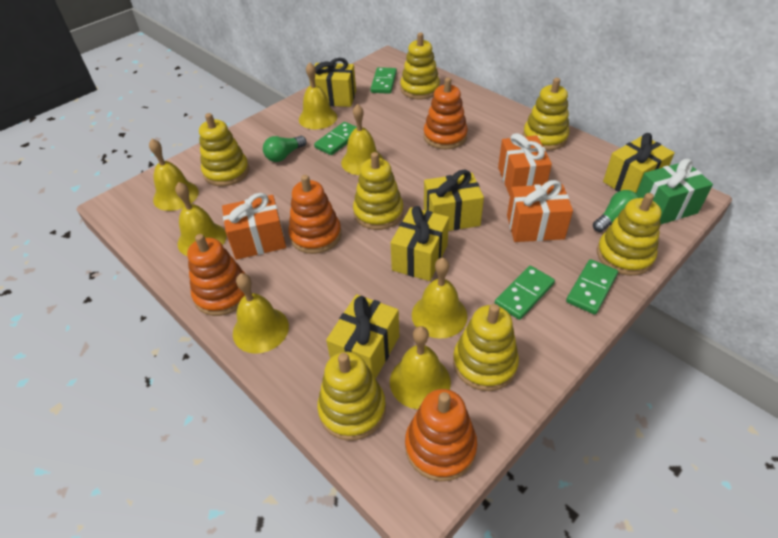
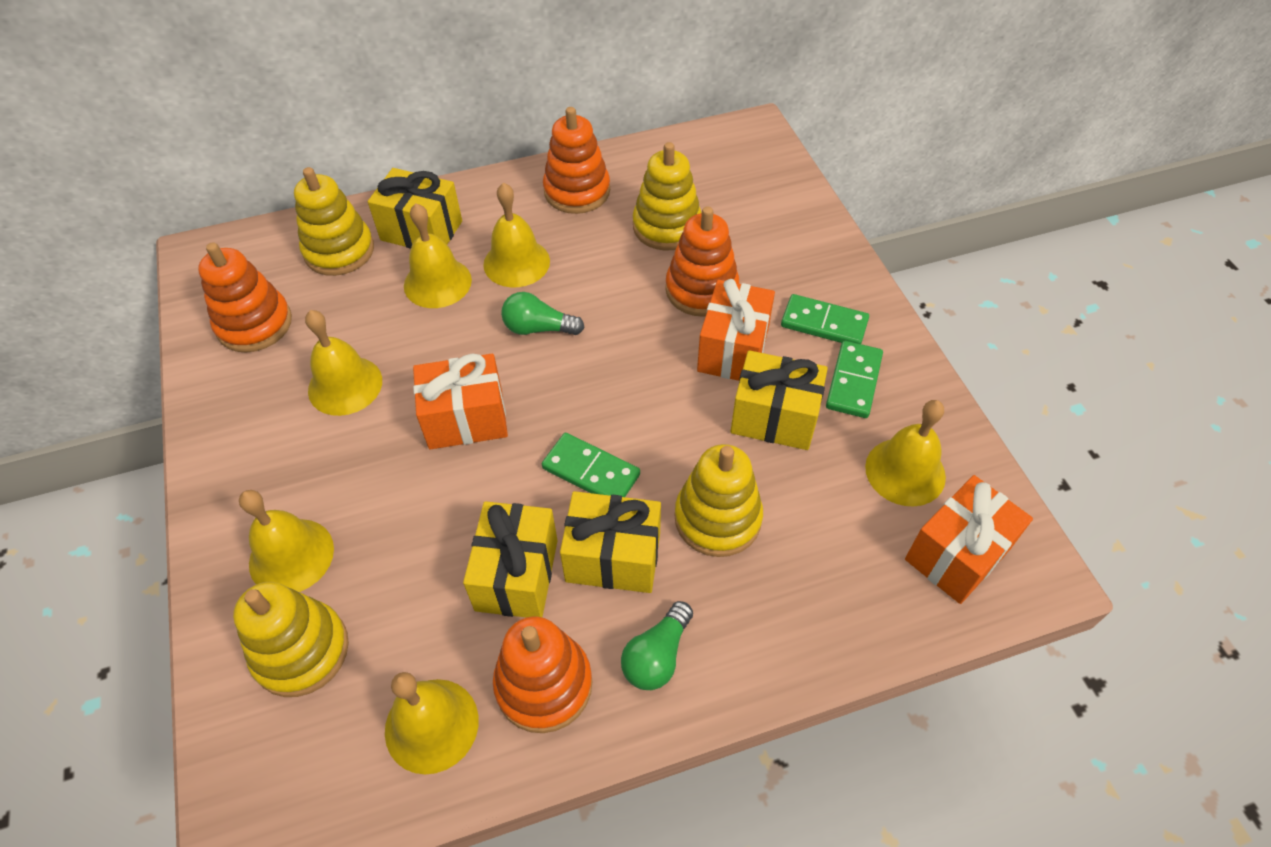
green domino: 4 -> 3
green gift: 1 -> 0
yellow bell: 7 -> 6
yellow gift: 5 -> 4
yellow stacking toy: 7 -> 4

